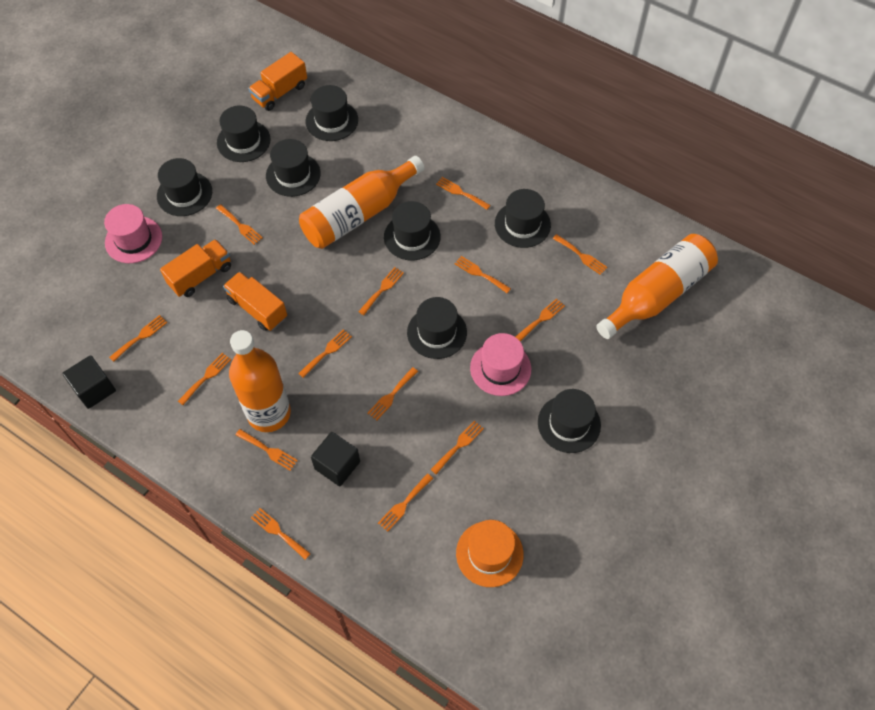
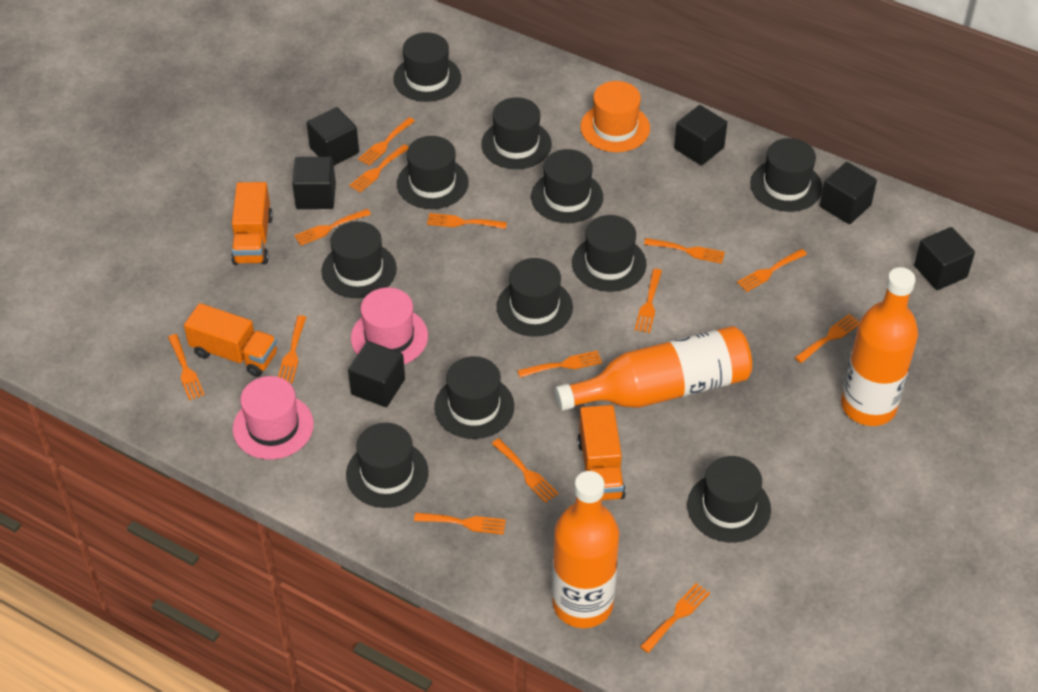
black cube: 2 -> 6
black hat: 8 -> 11

